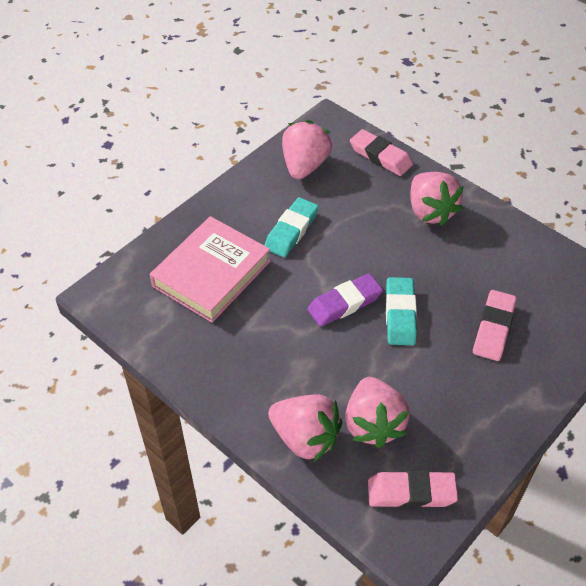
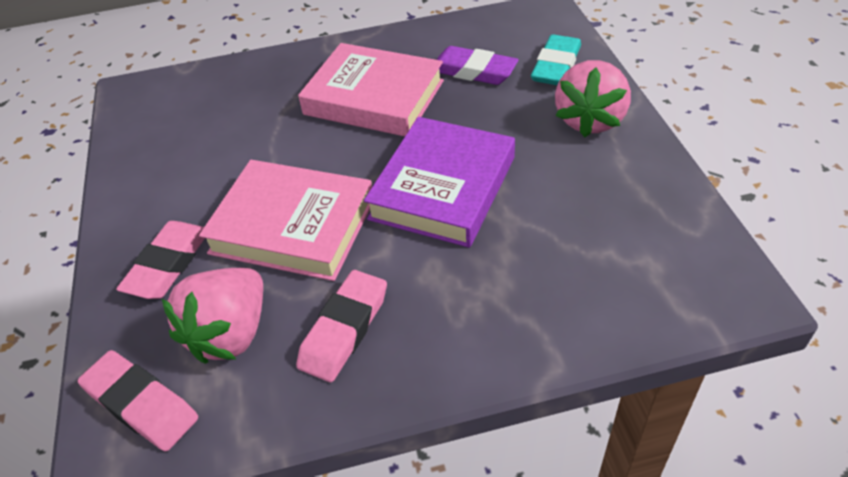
pink book: 1 -> 2
pink strawberry: 4 -> 2
purple book: 0 -> 1
turquoise eraser: 2 -> 1

